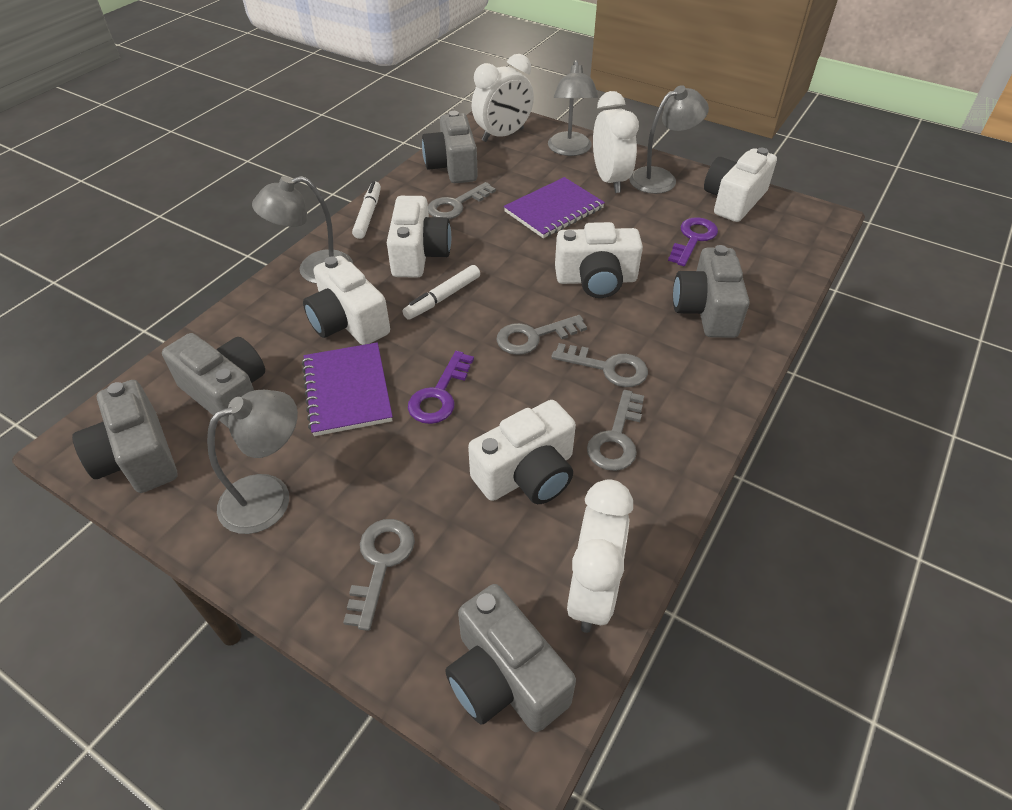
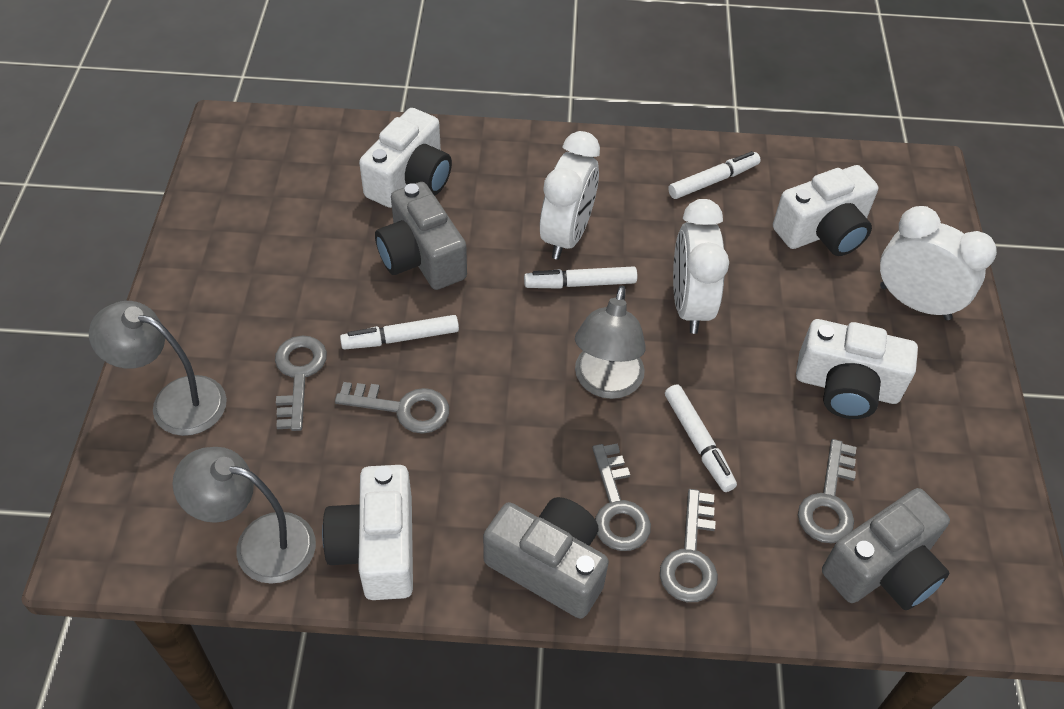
grey camera: 5 -> 3
grey lamp: 4 -> 3
purple key: 2 -> 0
purple notebook: 2 -> 0
white camera: 5 -> 4
white marker: 2 -> 4

